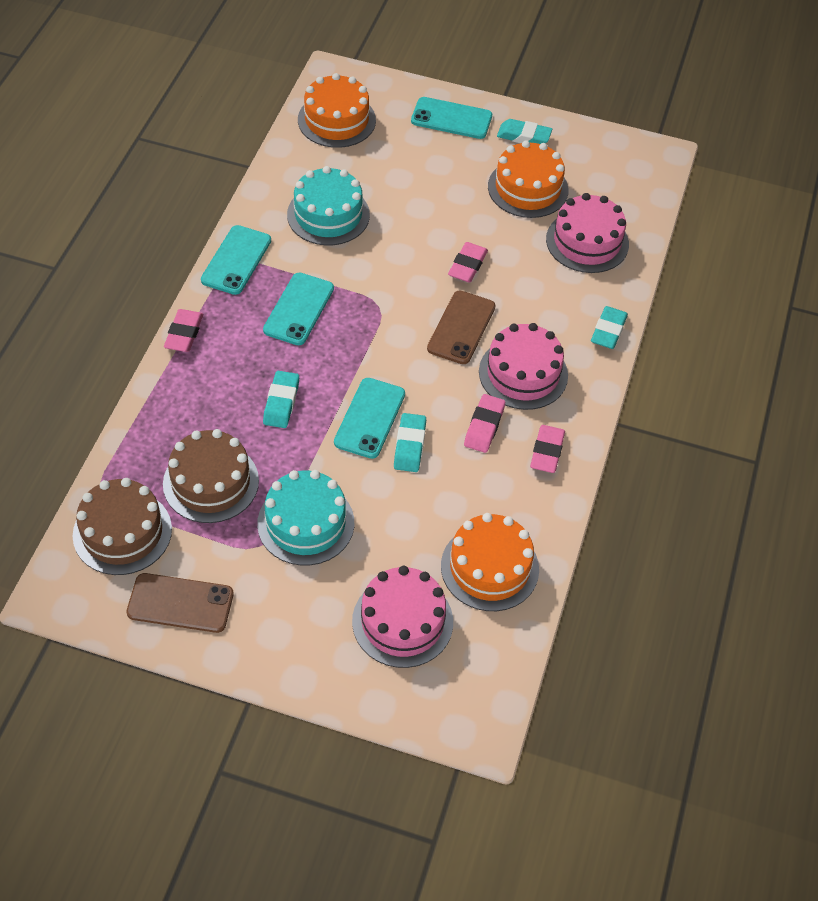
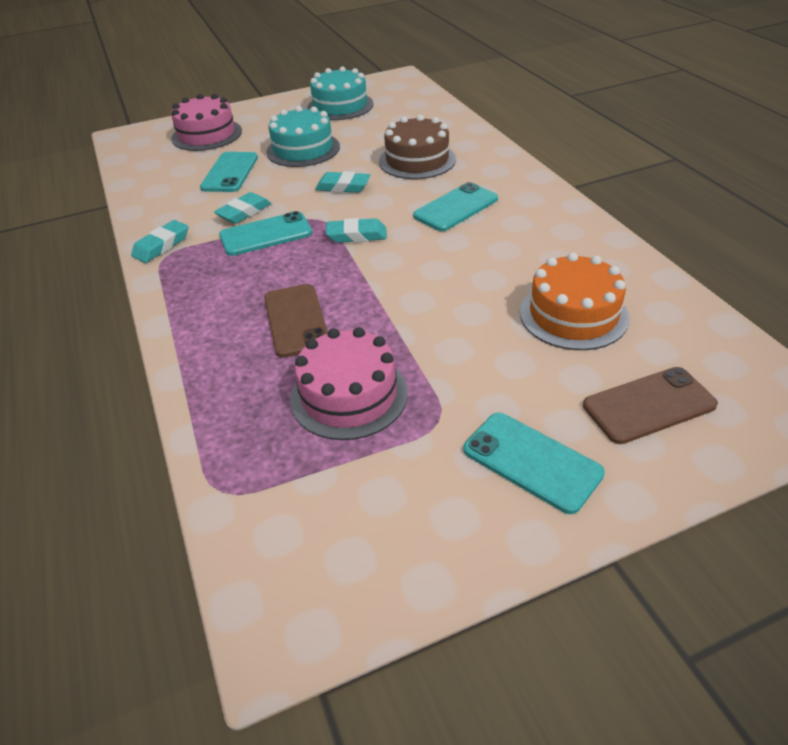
brown cake: 2 -> 1
orange cake: 3 -> 1
pink cake: 3 -> 2
pink eraser: 4 -> 0

